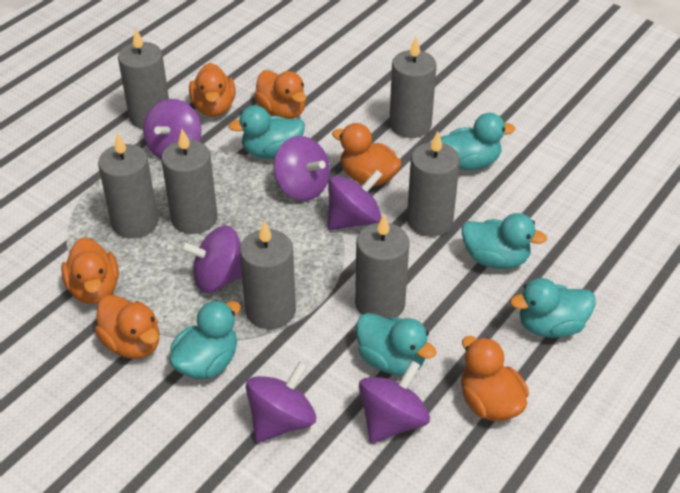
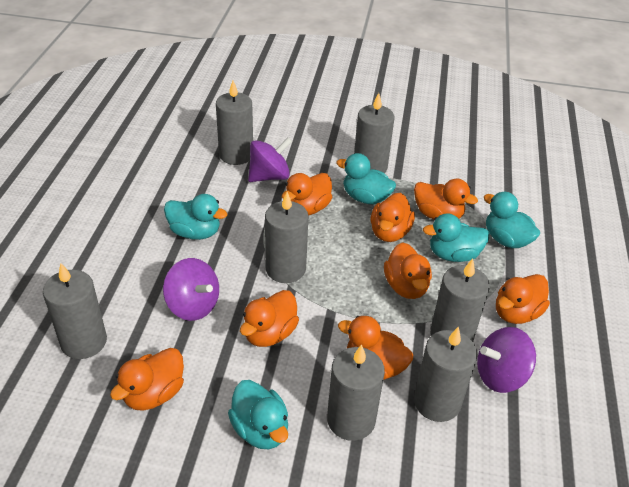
orange duck: 6 -> 8
purple spinning top: 6 -> 3
turquoise duck: 6 -> 5

